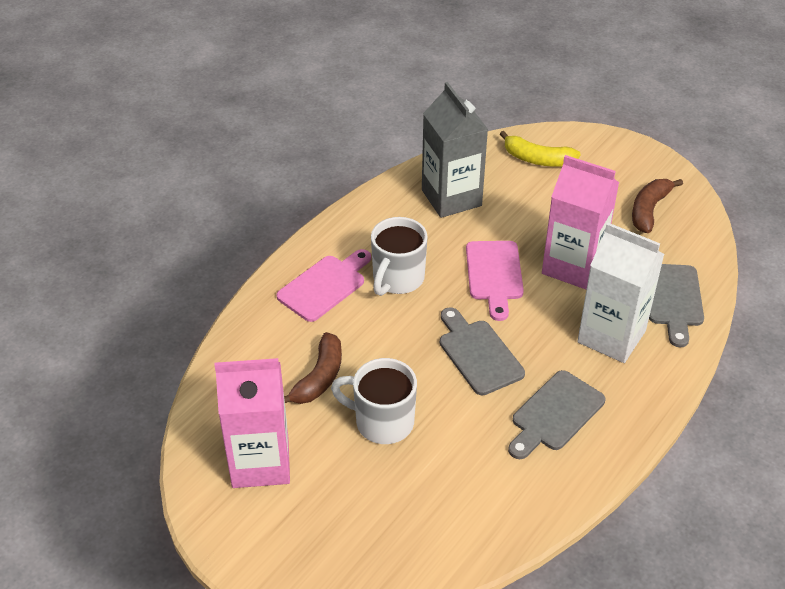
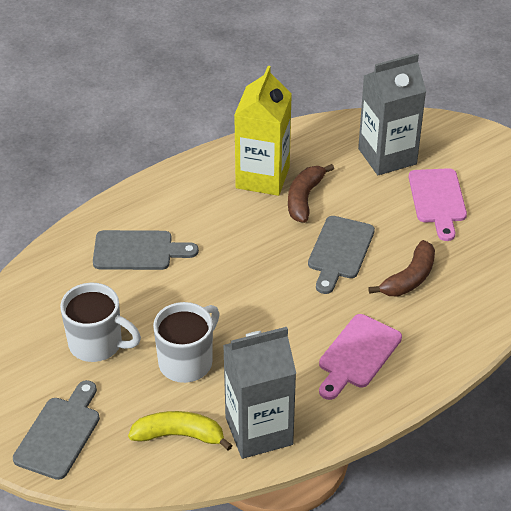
grey carton: 1 -> 2
pink carton: 2 -> 0
white carton: 1 -> 0
yellow carton: 0 -> 1

